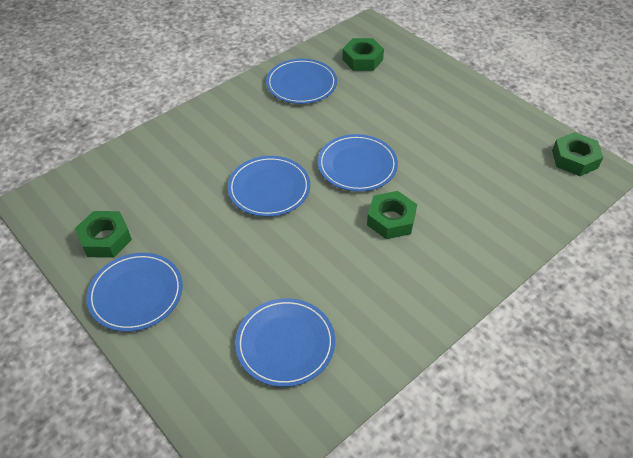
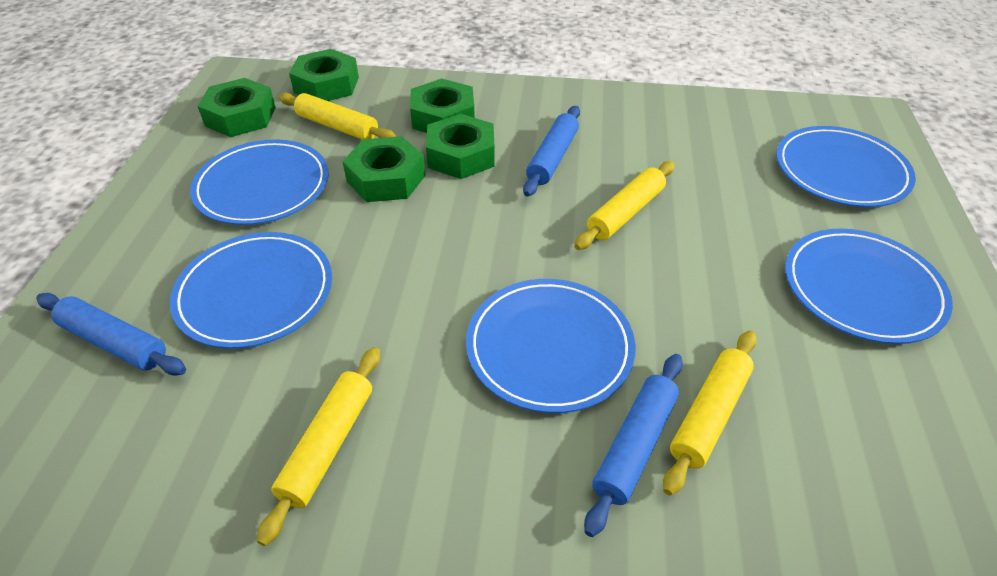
blue rolling pin: 0 -> 3
green nut: 4 -> 5
yellow rolling pin: 0 -> 4

